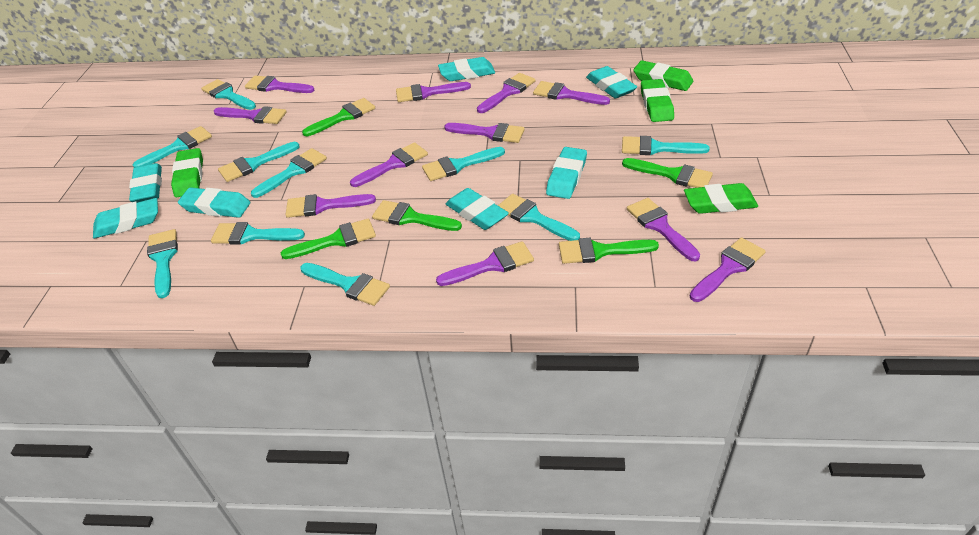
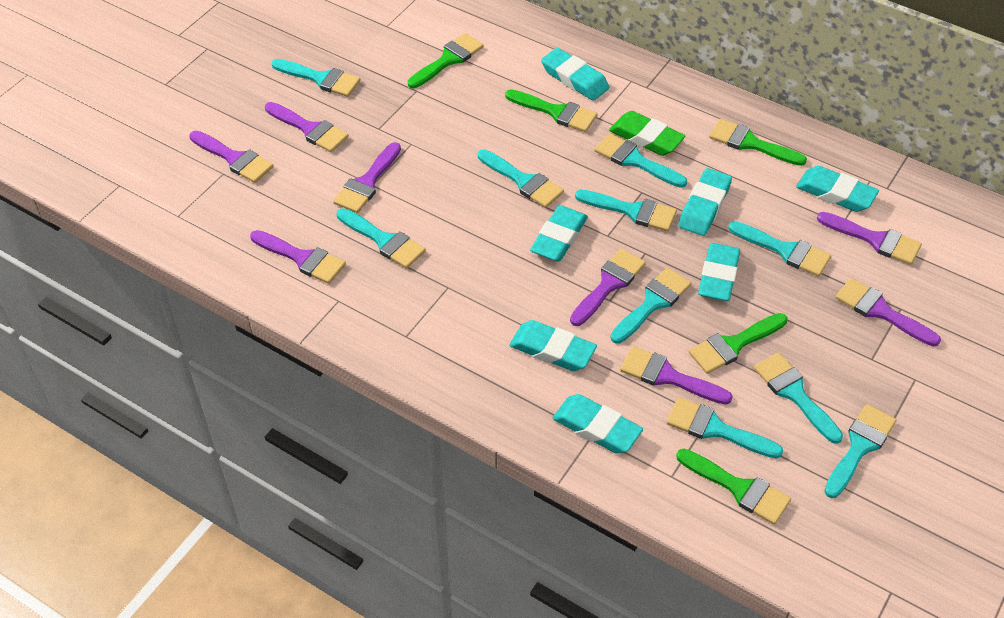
green eraser: 4 -> 1
purple brush: 11 -> 8

